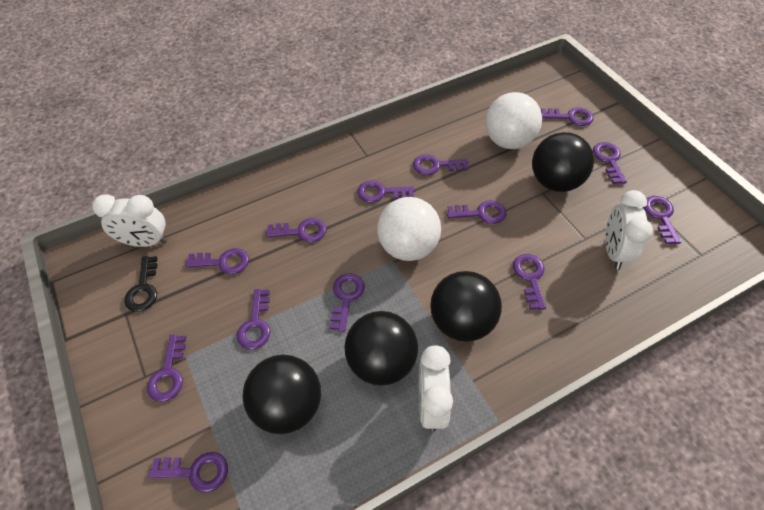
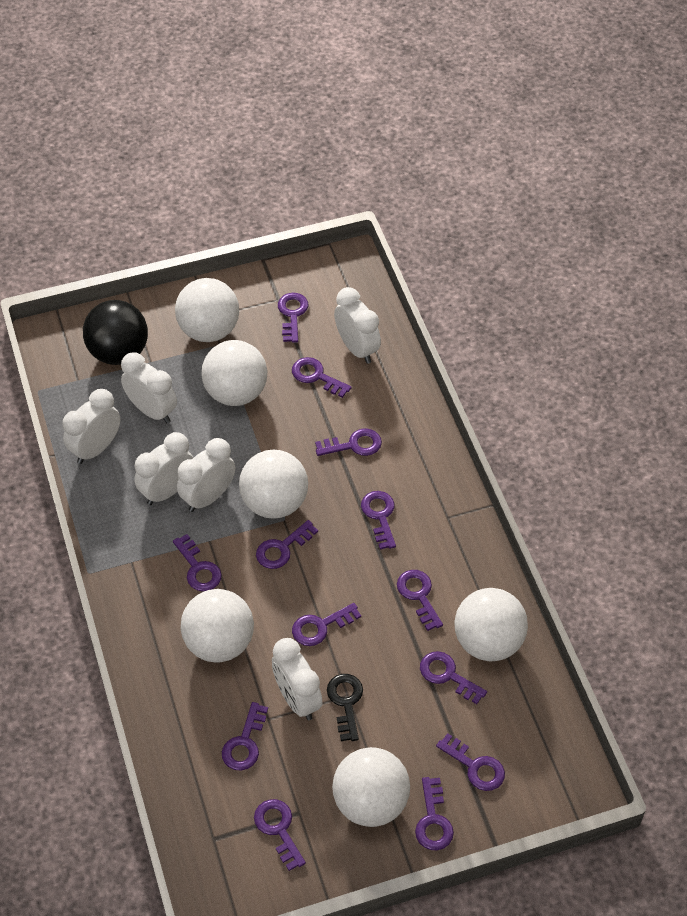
black ball: 4 -> 1
white ball: 2 -> 6
white clock: 3 -> 6

